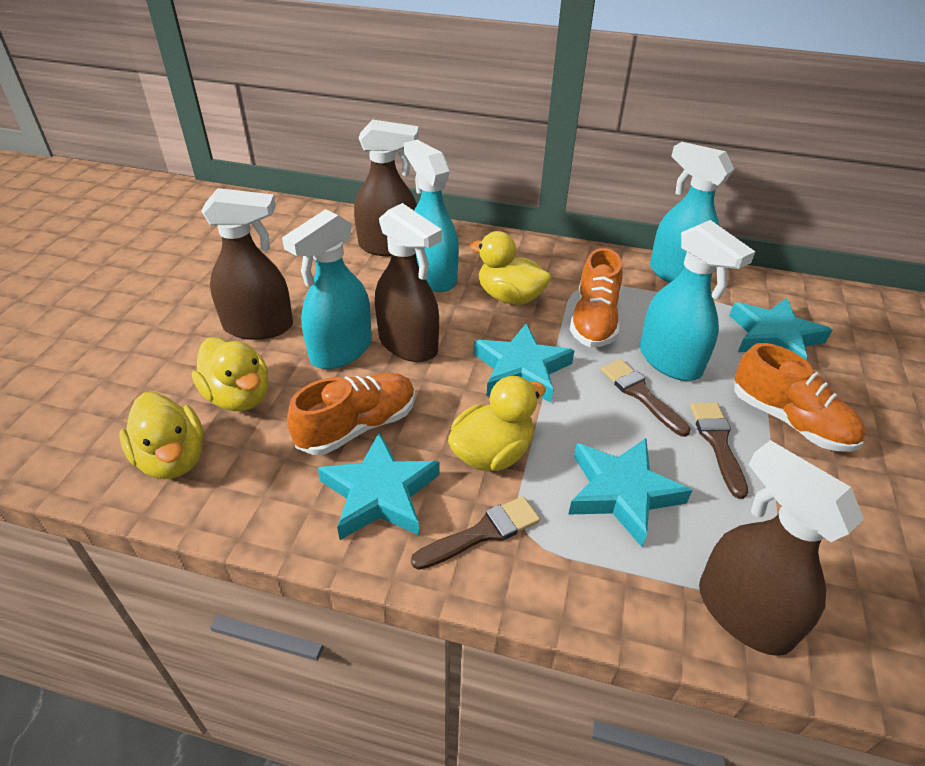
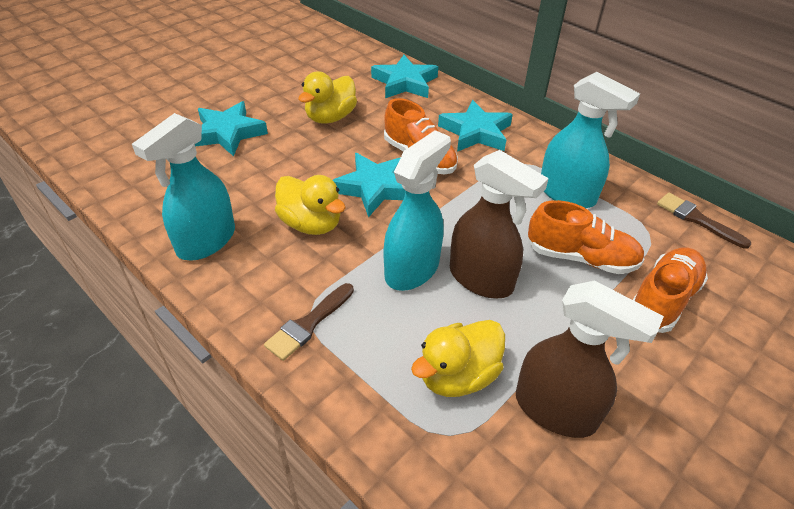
brown brush: 3 -> 2
brown spray bottle: 4 -> 2
turquoise spray bottle: 4 -> 3
yellow duck: 4 -> 3

